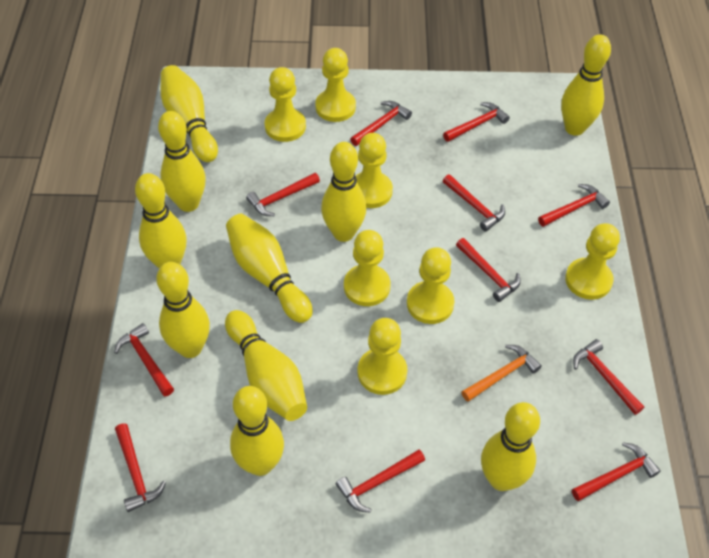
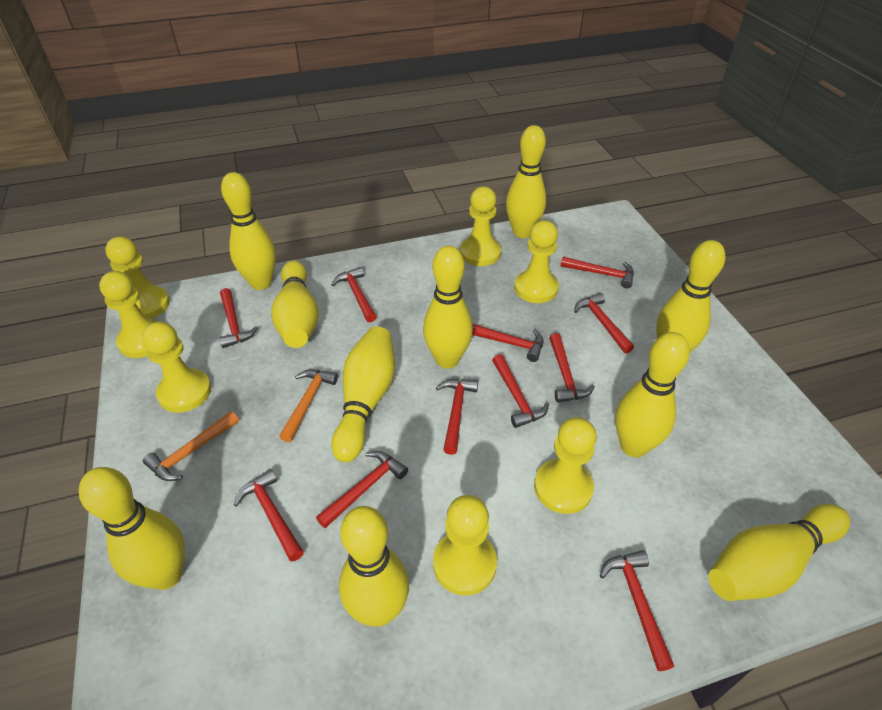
orange hammer: 1 -> 2

